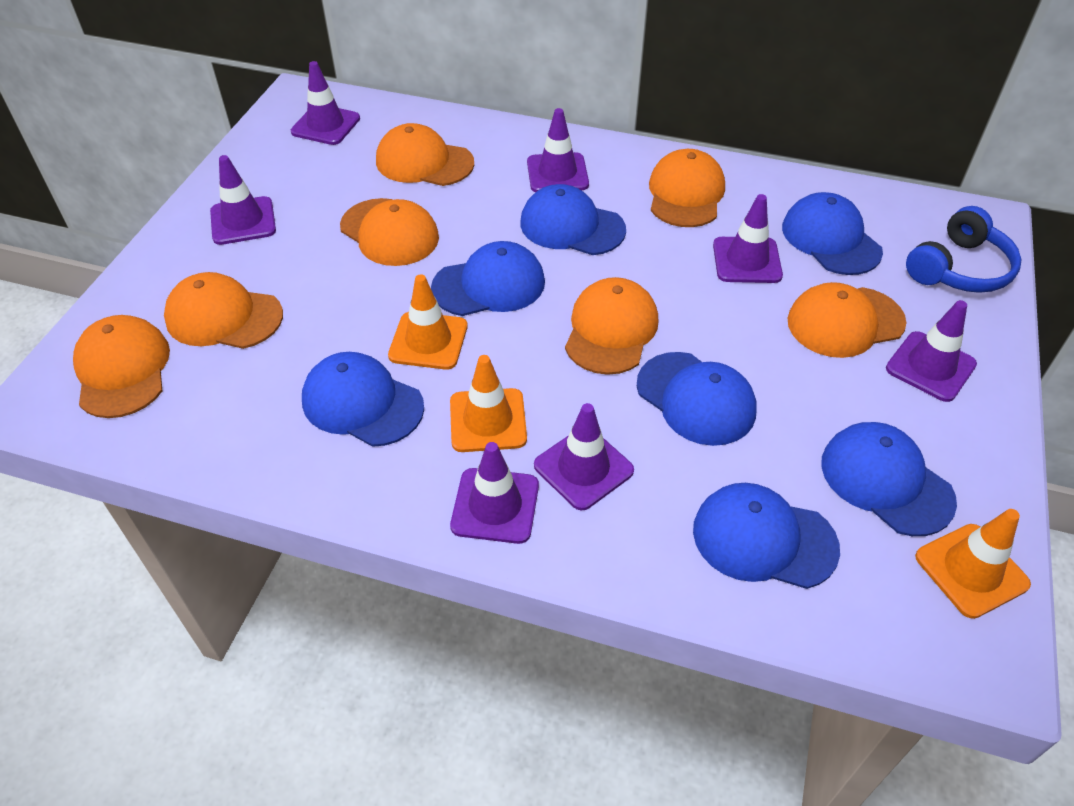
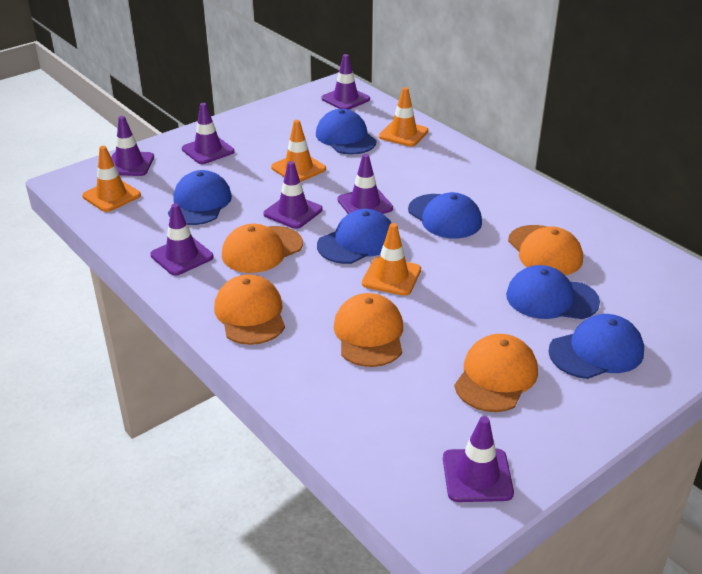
blue cap: 7 -> 6
blue headphones: 1 -> 0
orange cap: 7 -> 5
orange traffic cone: 3 -> 4

